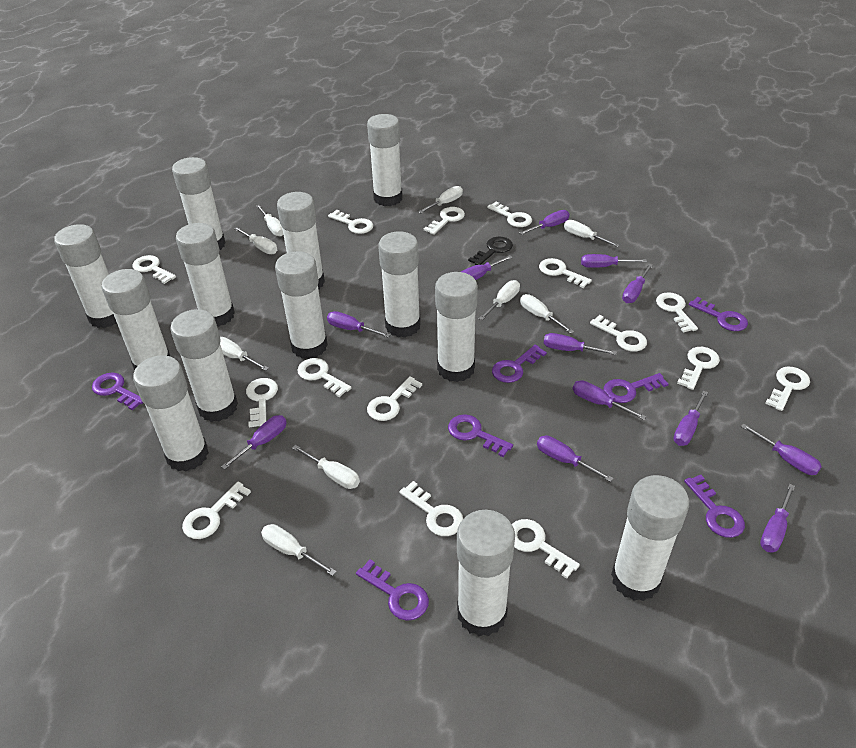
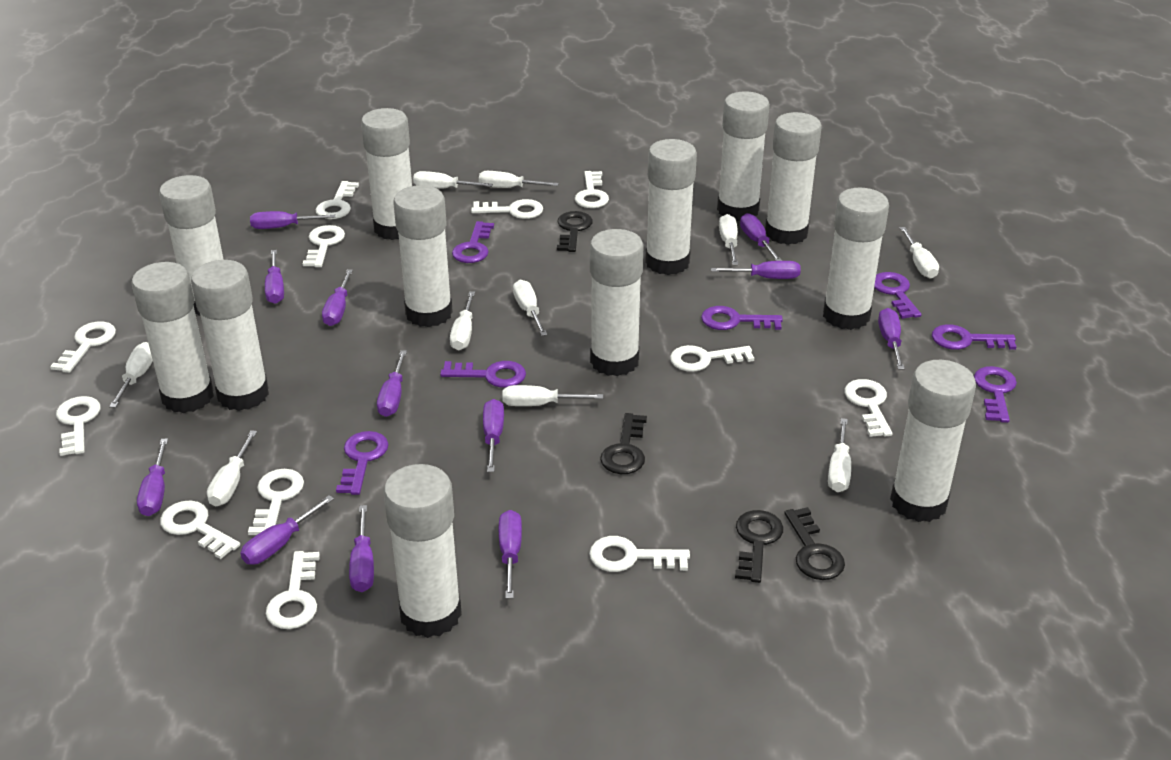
black key: 1 -> 4
white glue stick: 13 -> 12
white key: 15 -> 12
white screwdriver: 9 -> 10

